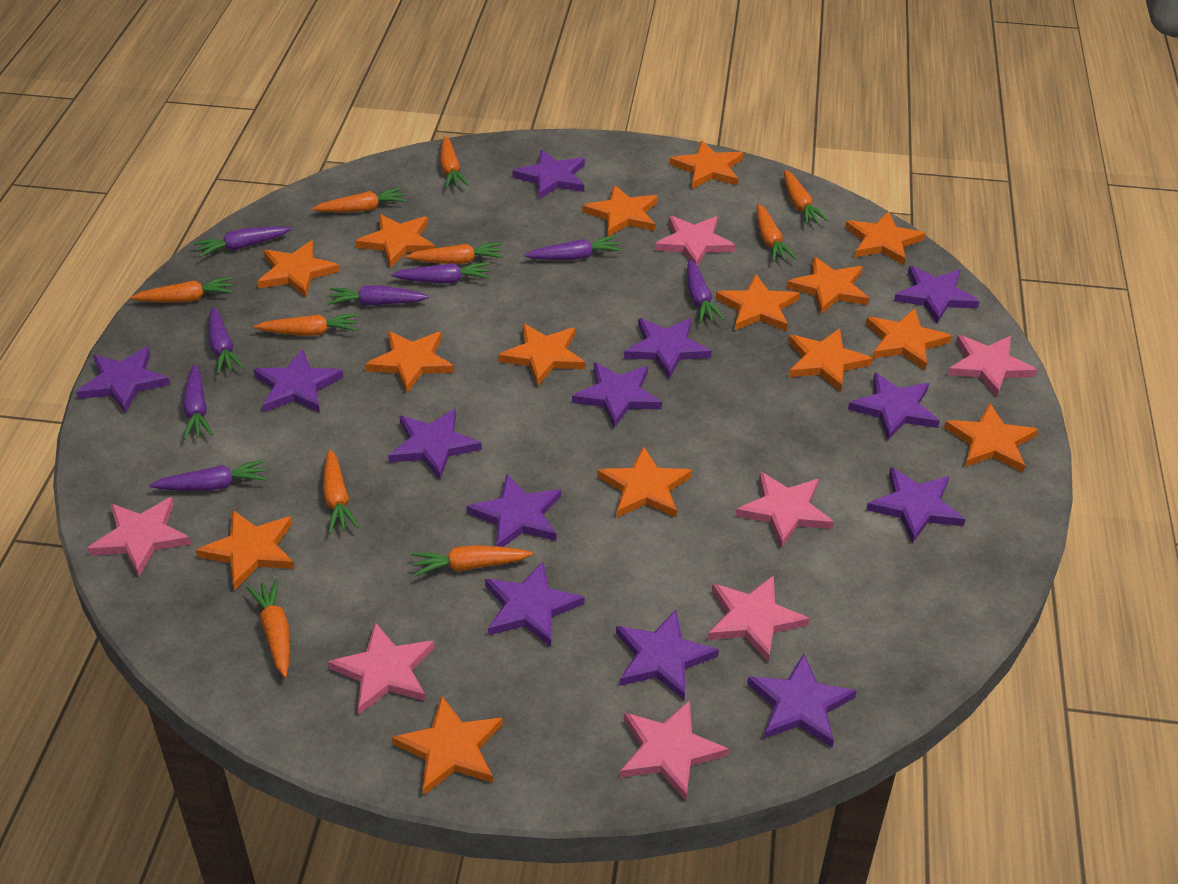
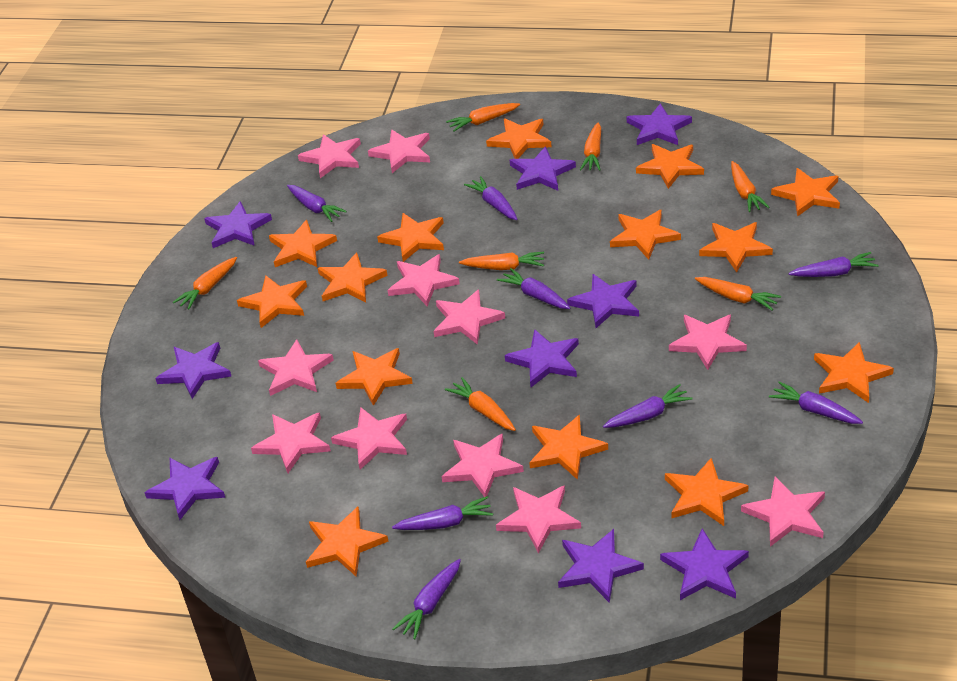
orange carrot: 10 -> 7
orange star: 15 -> 14
pink star: 7 -> 11
purple star: 13 -> 9

